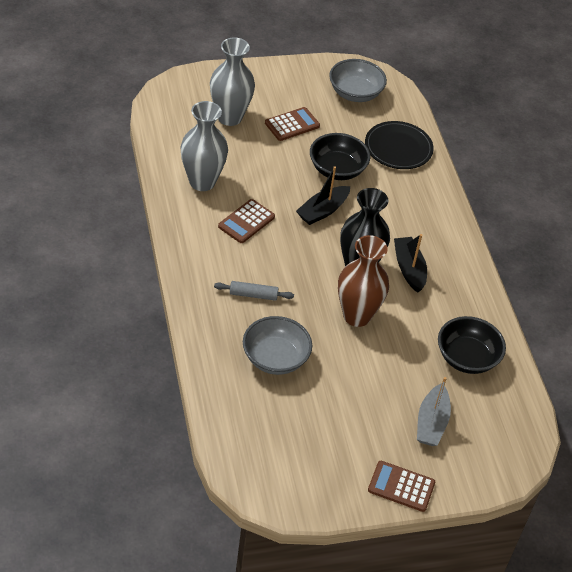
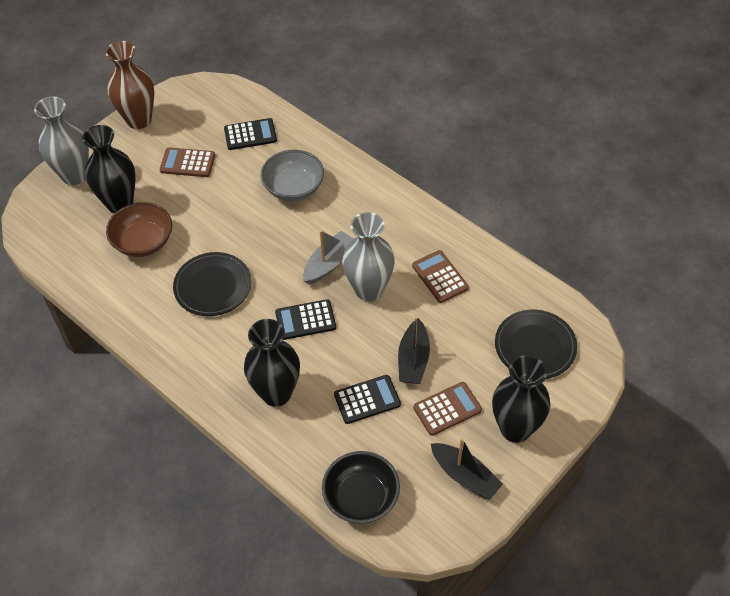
black bowl: 2 -> 1
black calculator: 0 -> 3
black plate: 1 -> 2
black vase: 1 -> 3
brown bowl: 0 -> 1
grey bowl: 2 -> 1
grey rolling pin: 1 -> 0

